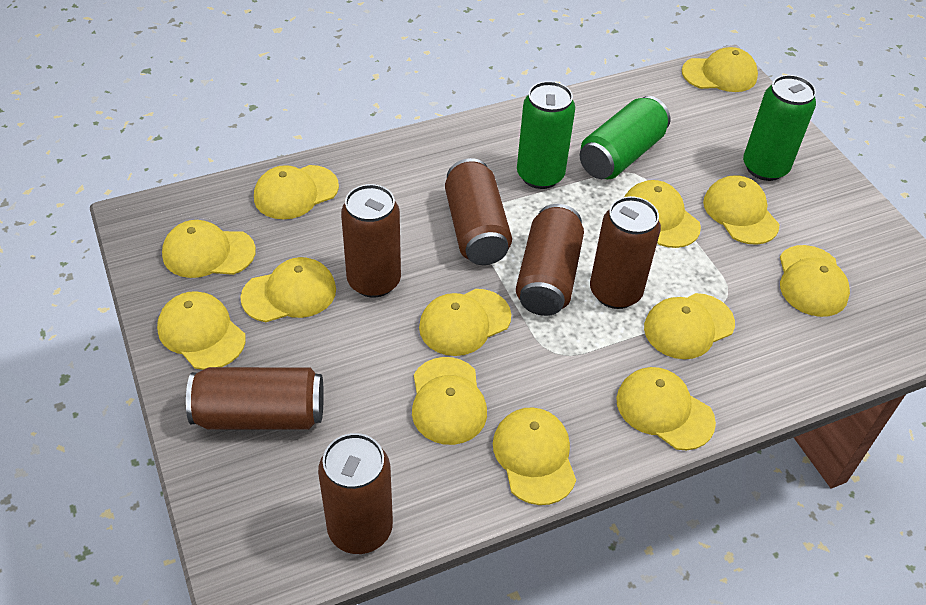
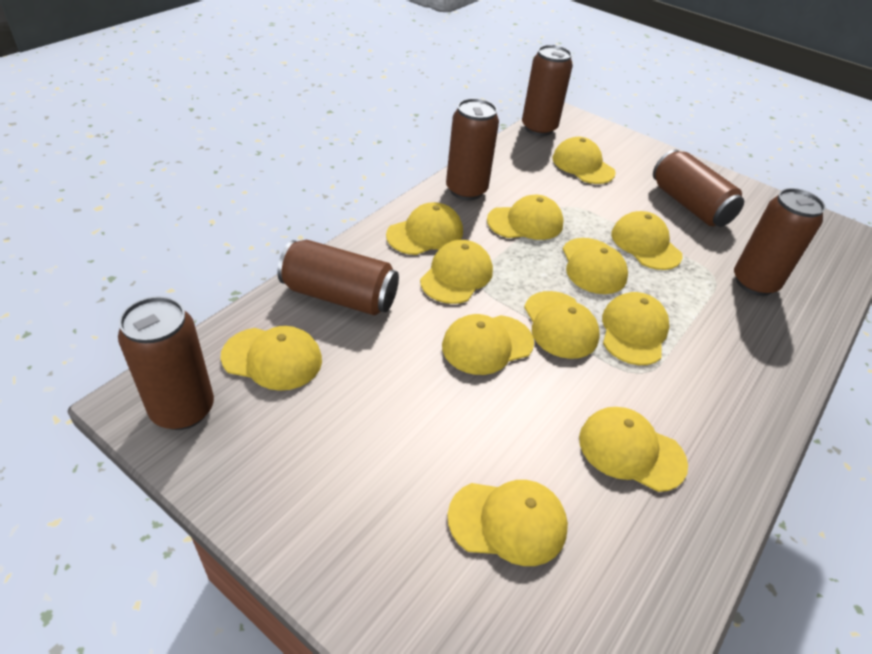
green can: 3 -> 0
yellow cap: 13 -> 12

